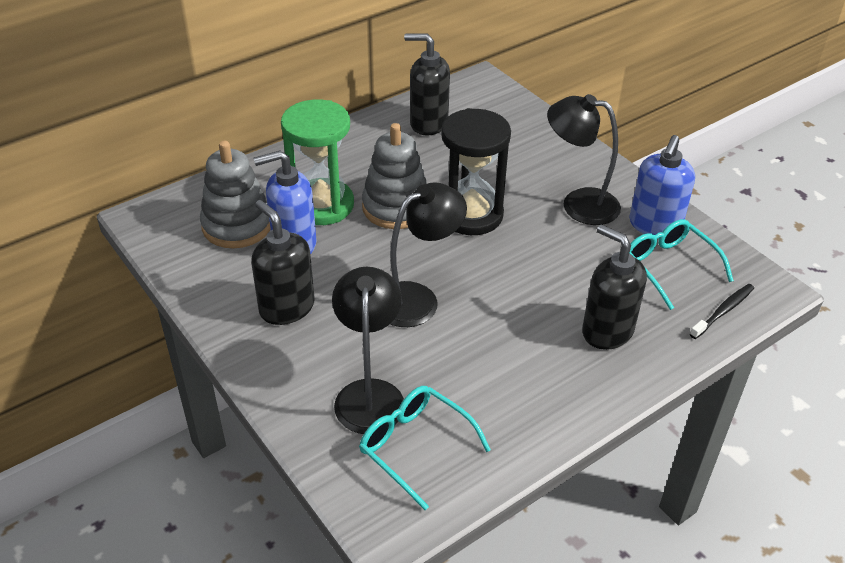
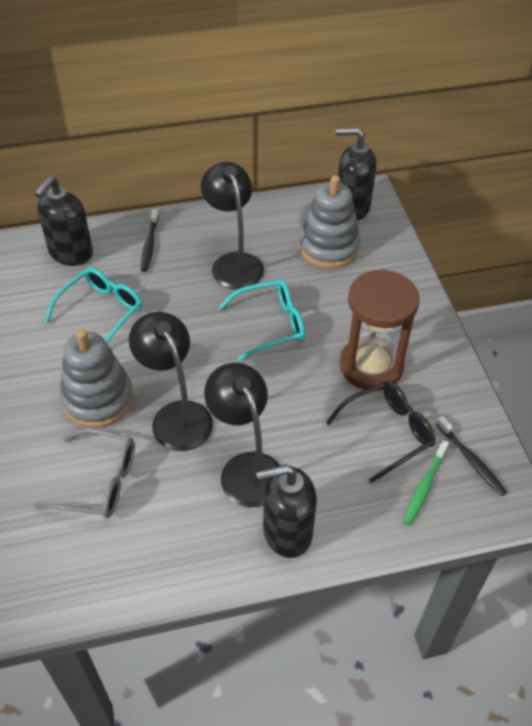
black glasses: 0 -> 1
black hourglass: 1 -> 0
black toothbrush: 1 -> 2
blue soap dispenser: 2 -> 0
brown hourglass: 0 -> 1
green hourglass: 1 -> 0
green toothbrush: 0 -> 1
grey glasses: 0 -> 1

